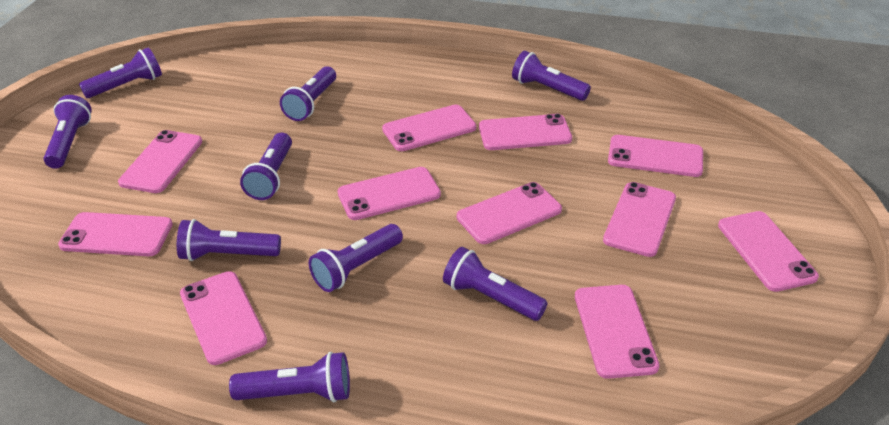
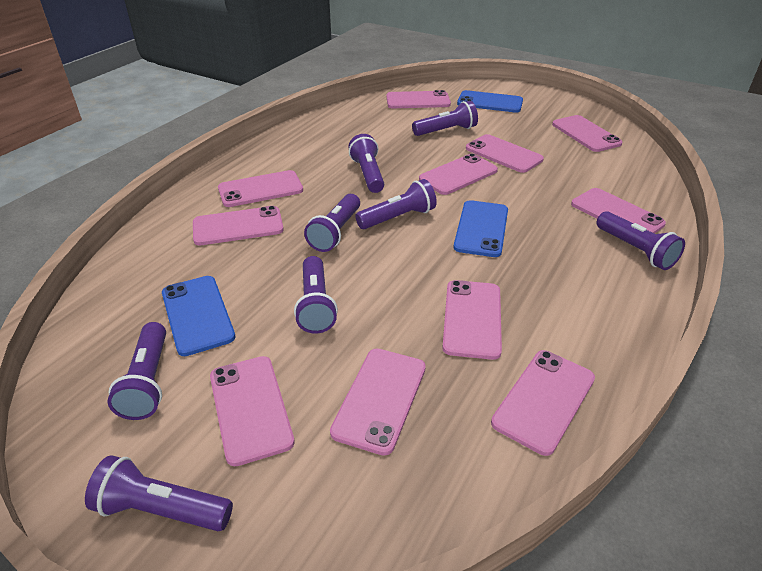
blue phone: 0 -> 3
purple flashlight: 9 -> 8

